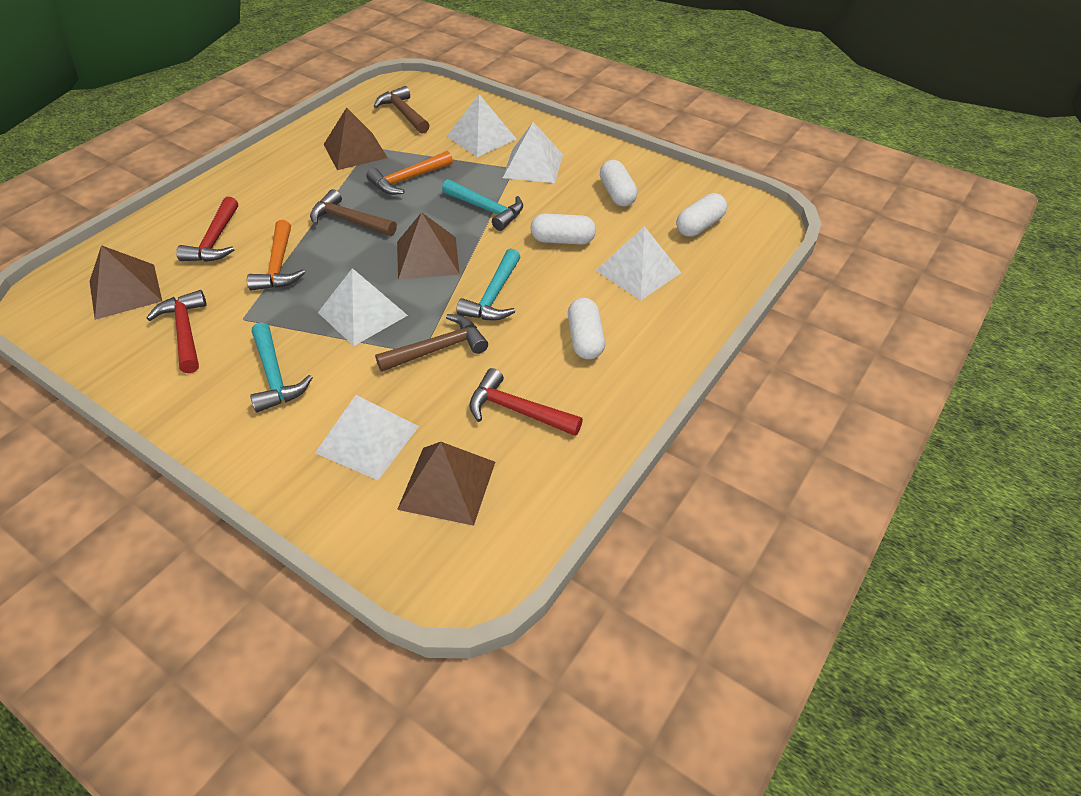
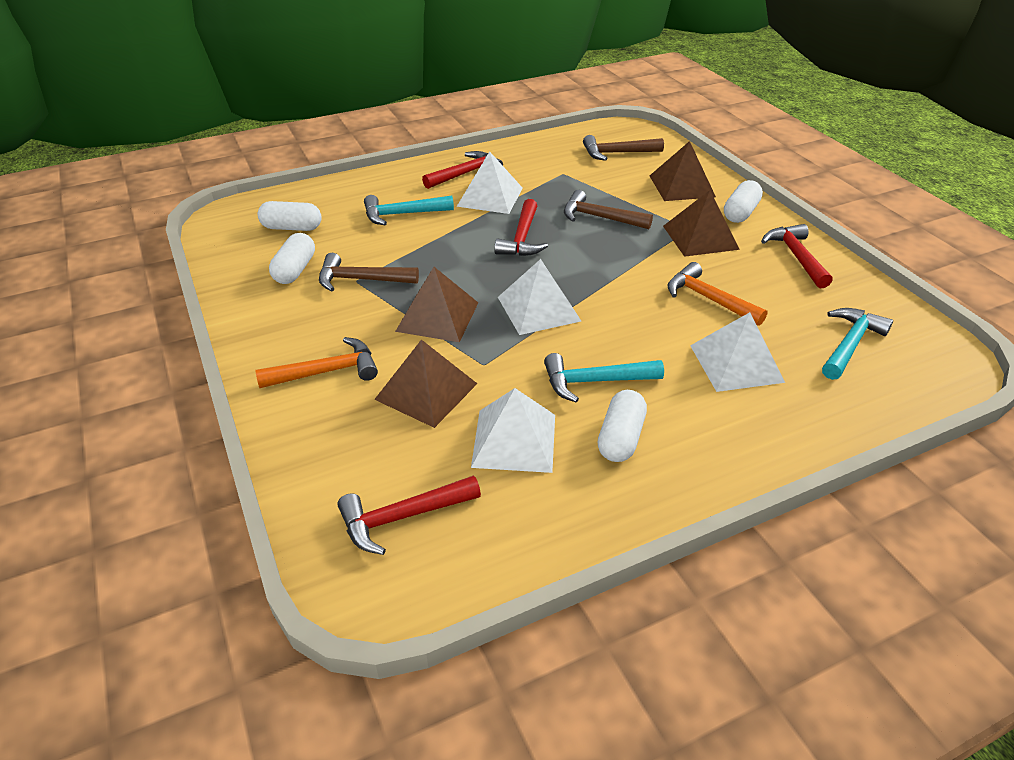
red hammer: 3 -> 4
white pyramid: 5 -> 4

